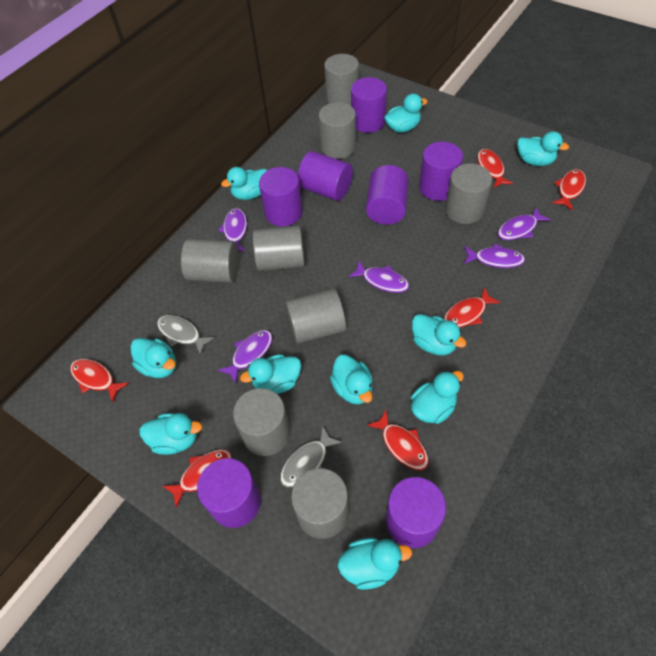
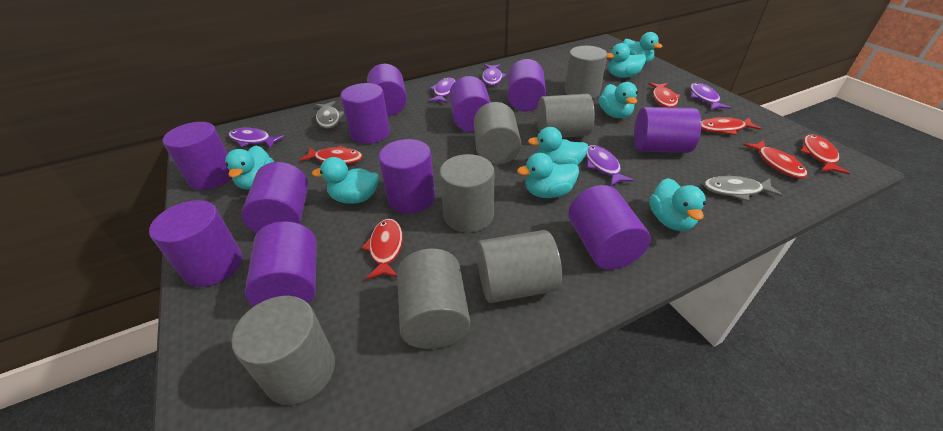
grey cylinder: 8 -> 7
purple cylinder: 7 -> 11
turquoise duck: 10 -> 8

